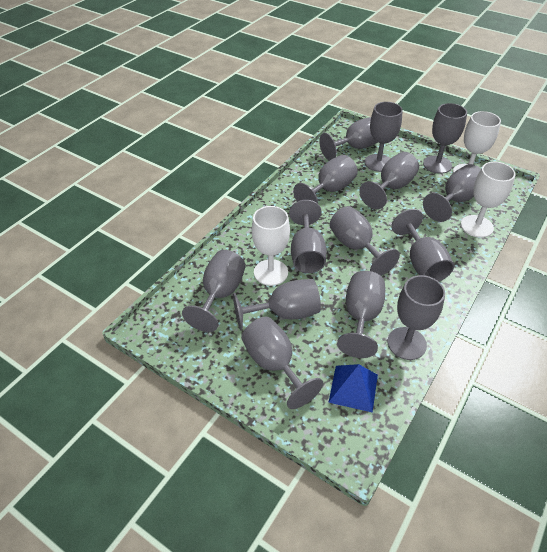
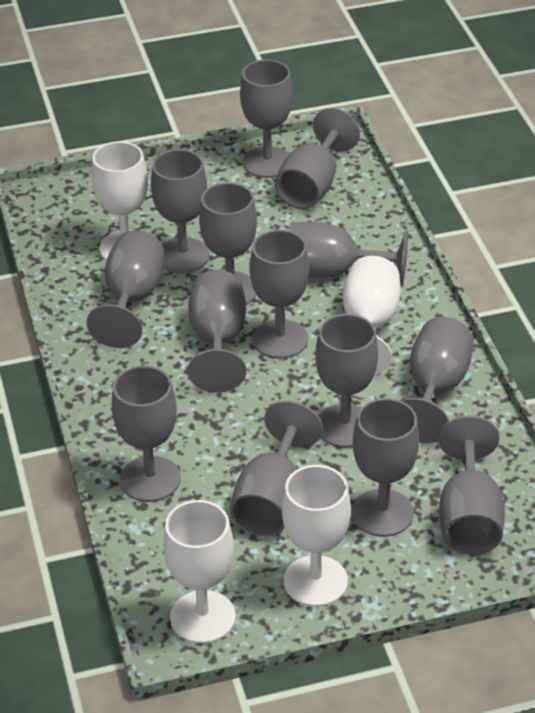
blue pyramid: 1 -> 0
white goblet: 3 -> 4

